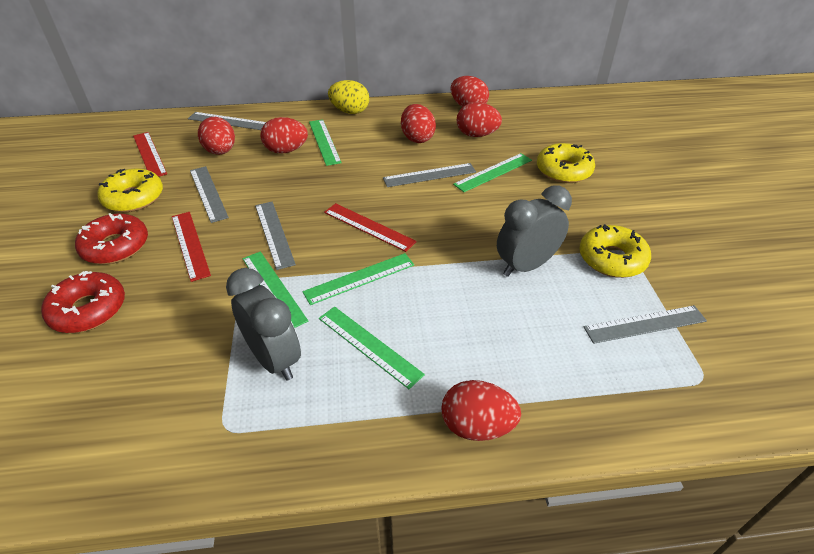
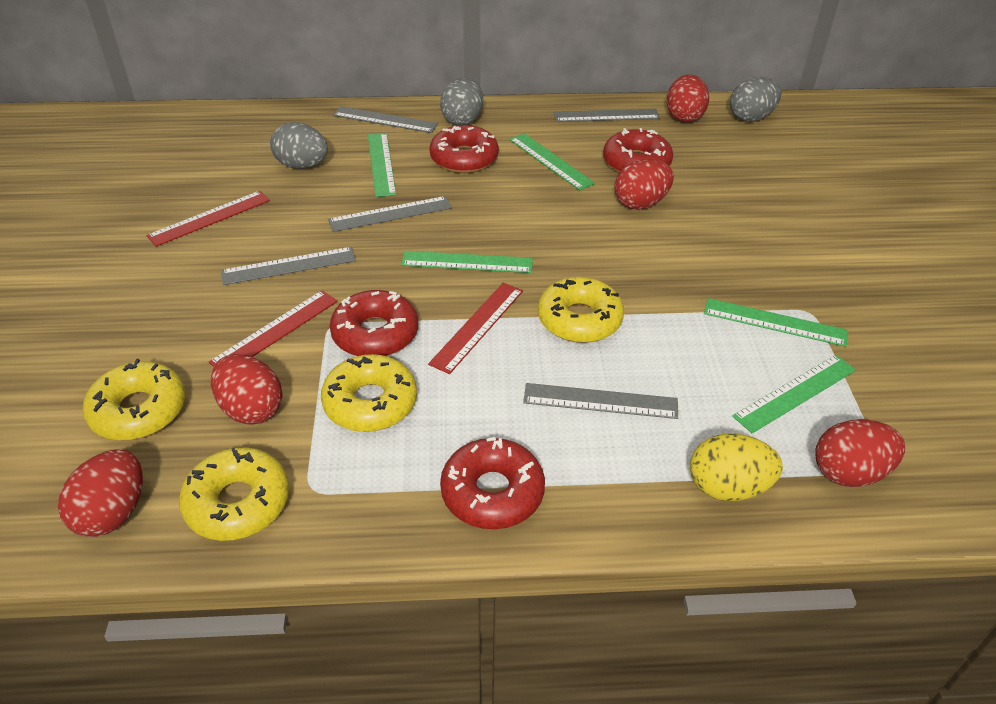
grey clock: 2 -> 0
grey egg: 0 -> 3
red donut: 2 -> 4
red egg: 6 -> 5
yellow donut: 3 -> 4

